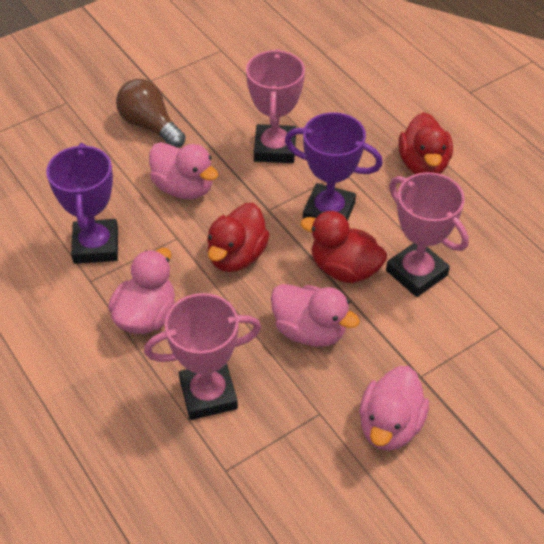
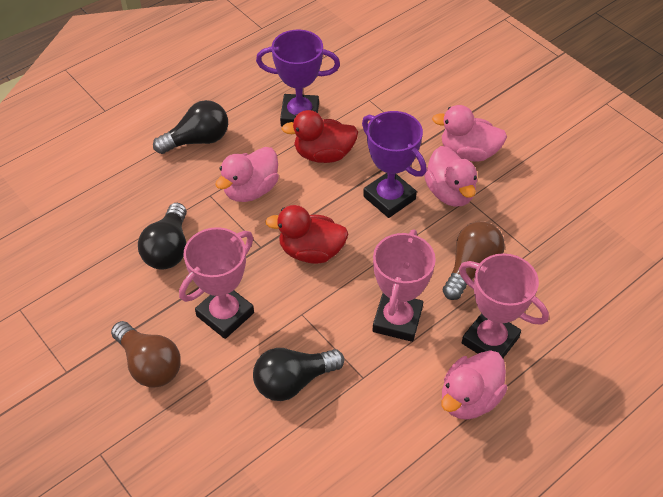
black light bulb: 0 -> 3
brown light bulb: 1 -> 2
red duck: 3 -> 2

